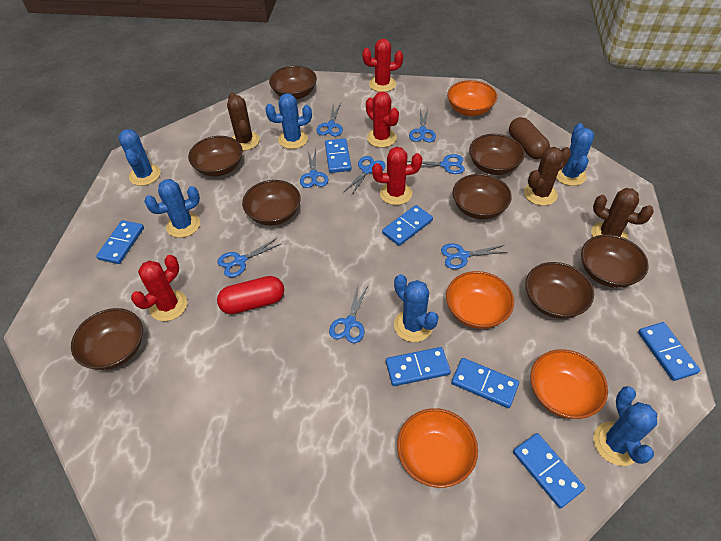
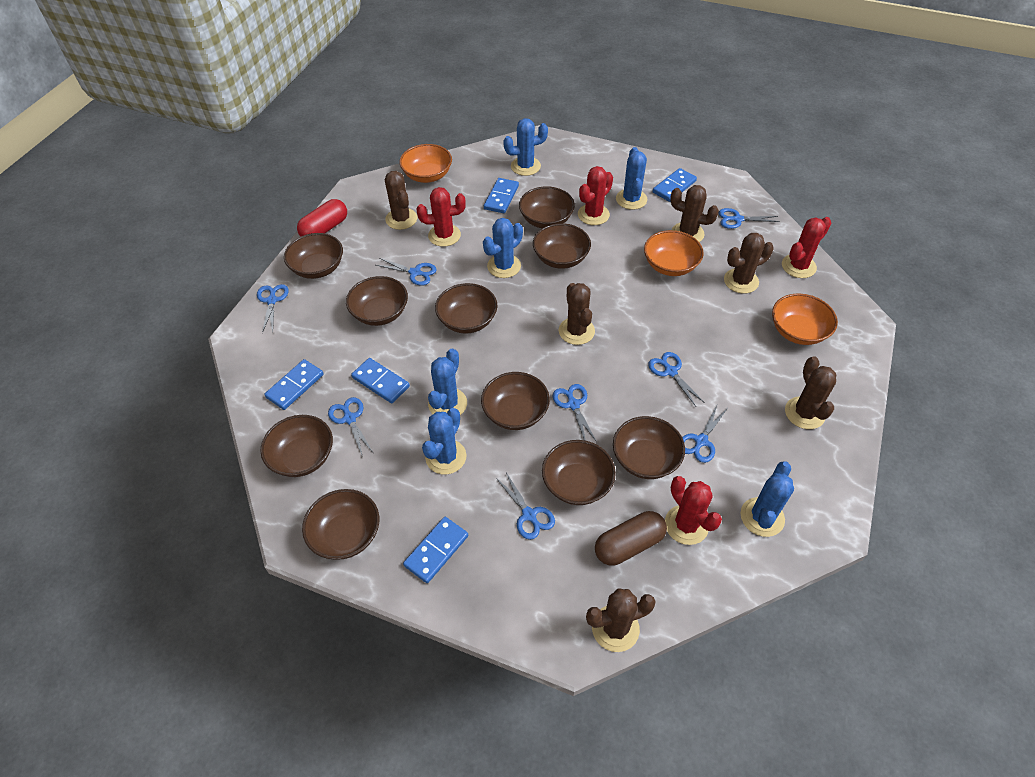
blue domino: 7 -> 5
brown bowl: 8 -> 10
brown cactus: 3 -> 6
orange bowl: 4 -> 3

